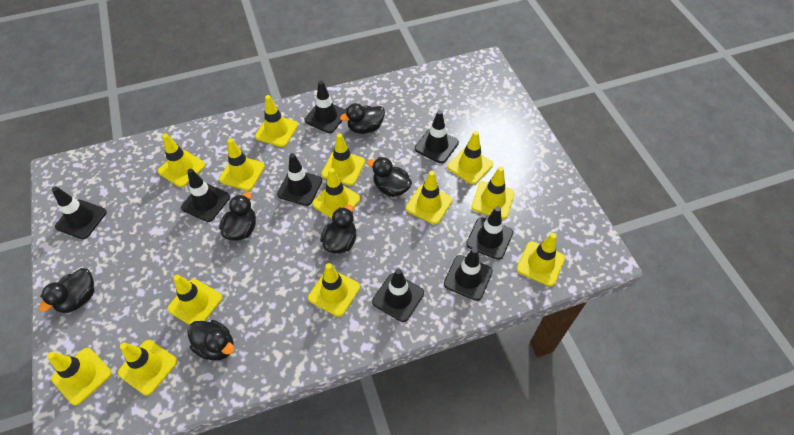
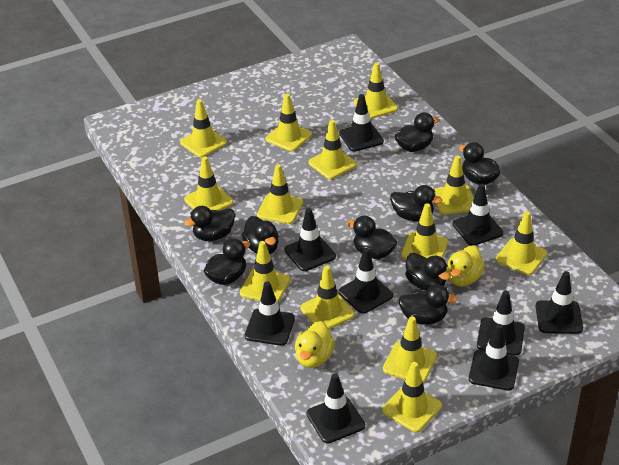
black duck: 6 -> 9
black traffic cone: 8 -> 9
yellow duck: 0 -> 2

